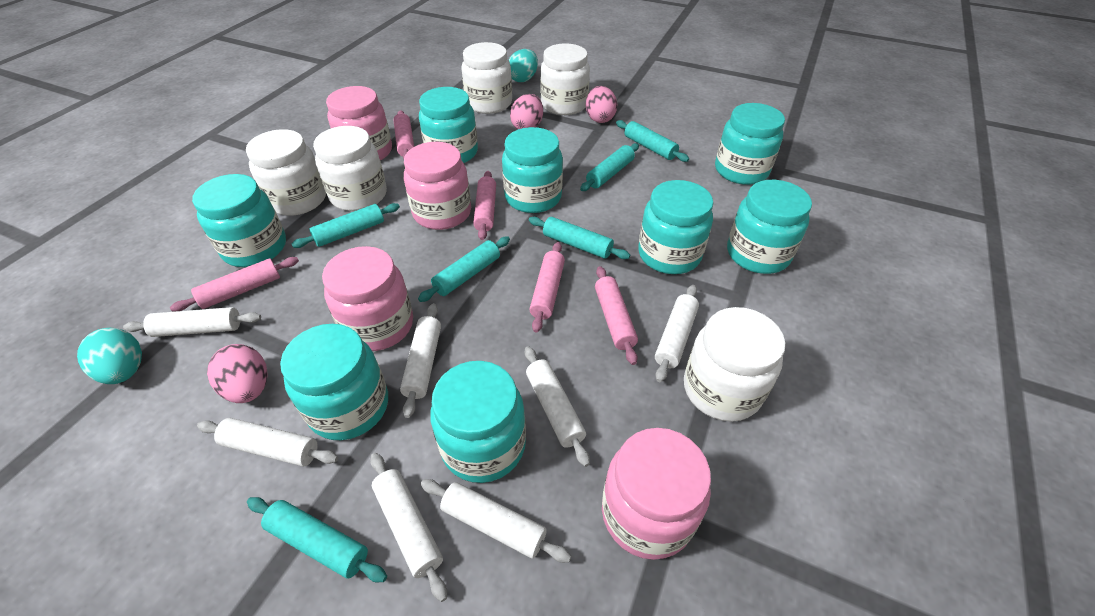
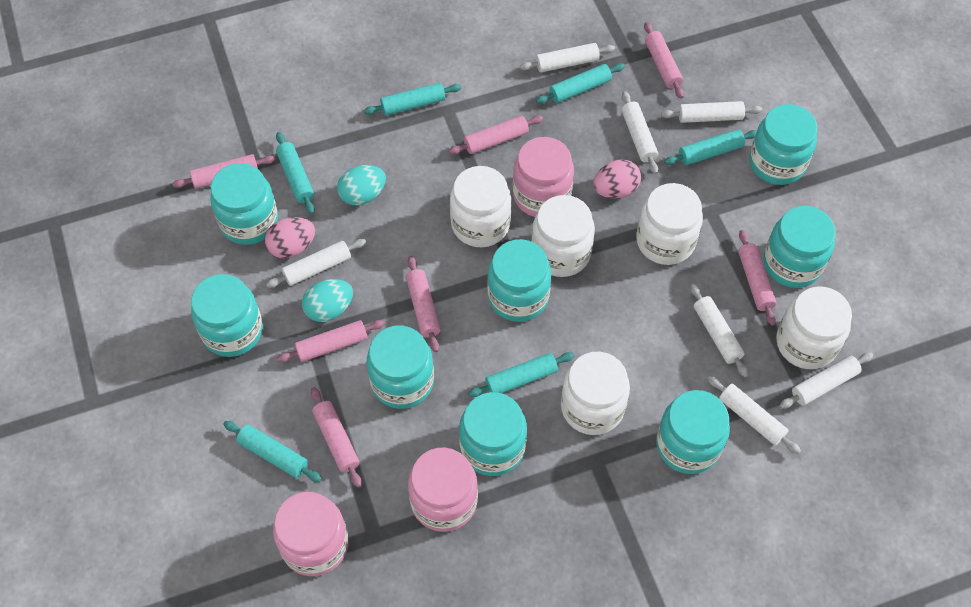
pink egg: 3 -> 2
pink jar: 4 -> 3
pink rolling pin: 5 -> 7

